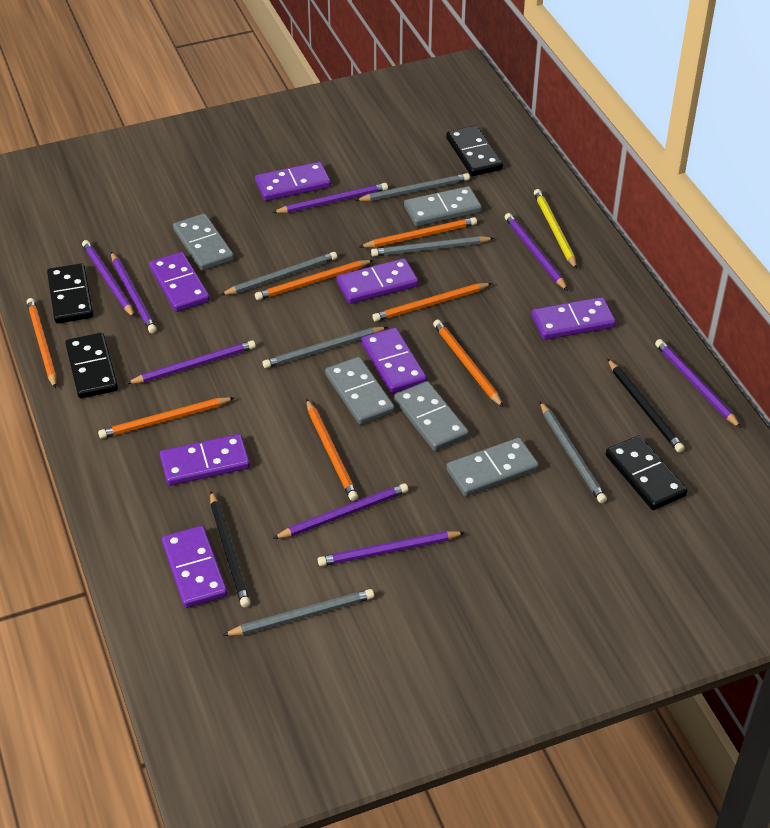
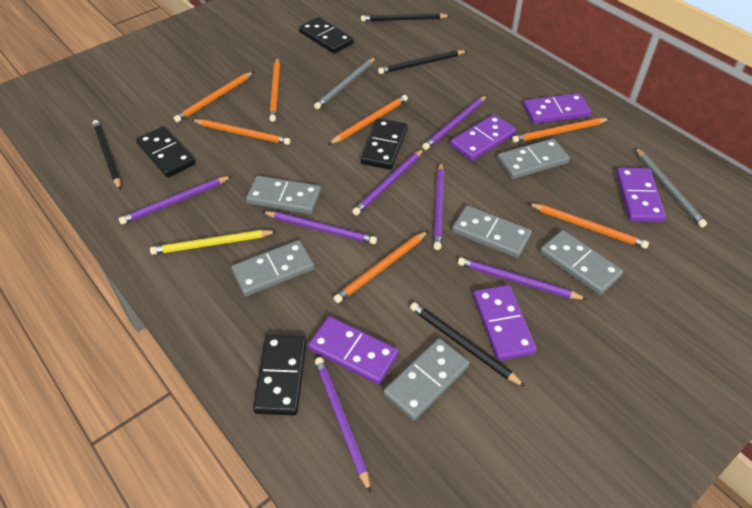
black pencil: 2 -> 4
grey domino: 5 -> 6
grey pencil: 6 -> 2
purple domino: 7 -> 5
purple pencil: 8 -> 7

